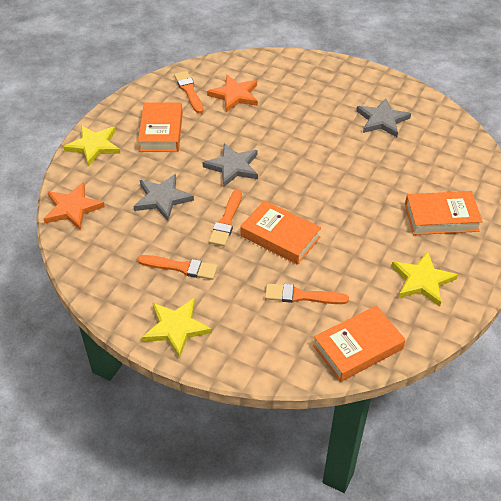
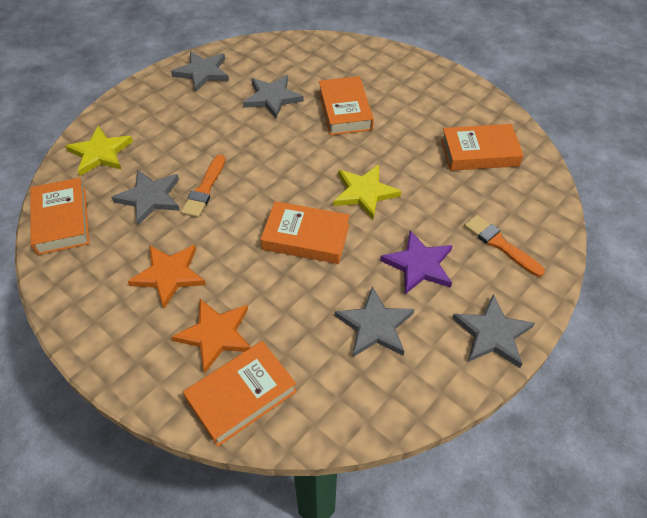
grey star: 3 -> 5
orange book: 4 -> 5
orange brush: 4 -> 2
purple star: 0 -> 1
yellow star: 3 -> 2

